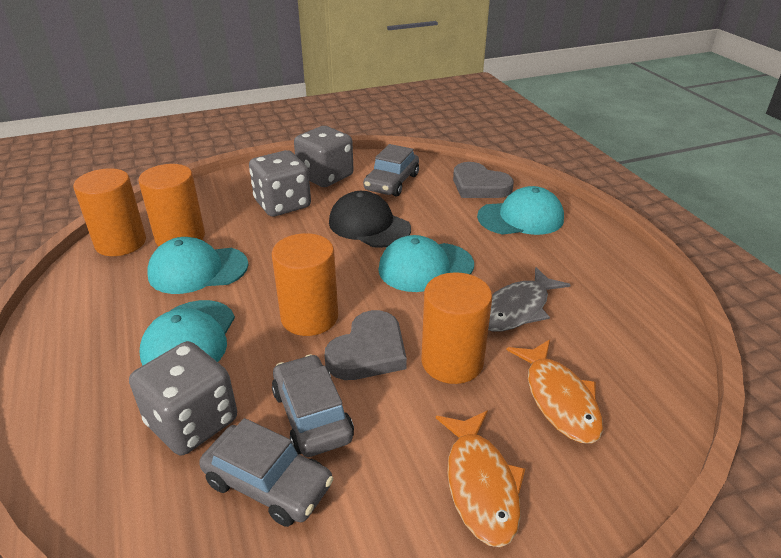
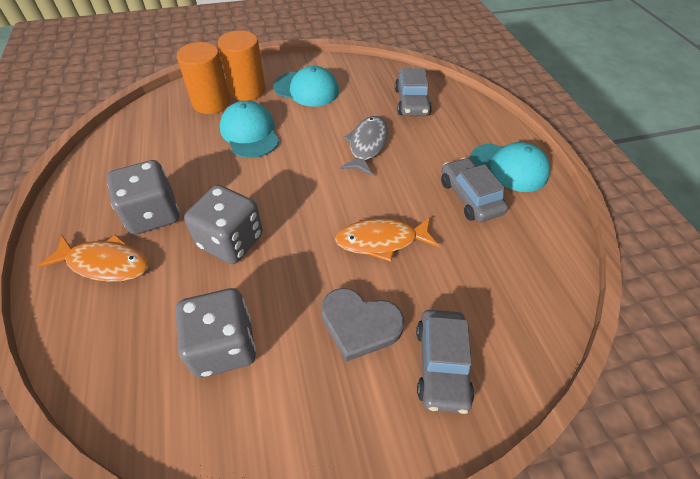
black cap: 1 -> 0
grey heart: 2 -> 1
orange cylinder: 4 -> 2
turquoise cap: 4 -> 3

